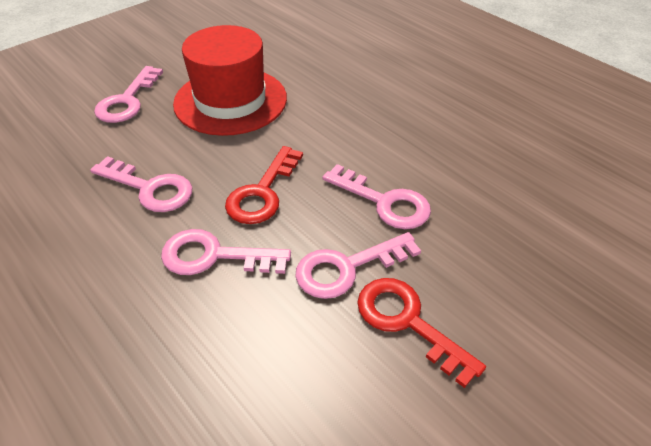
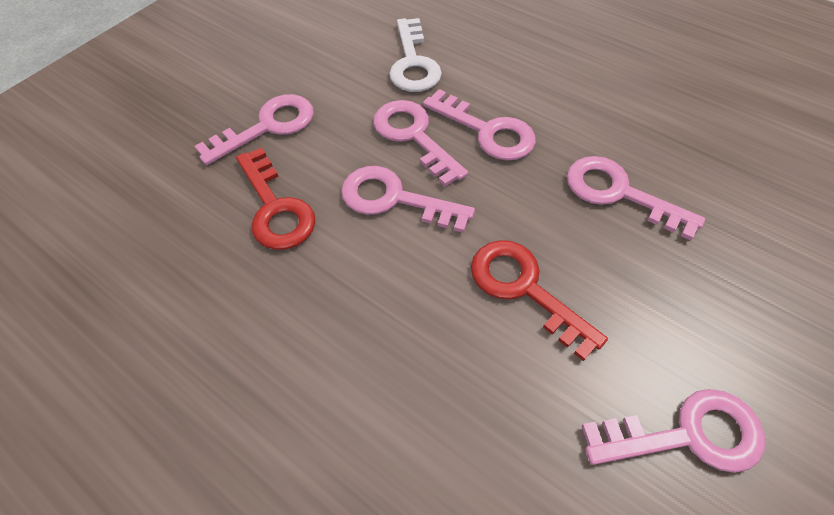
pink key: 5 -> 6
red hat: 1 -> 0
white key: 0 -> 1

